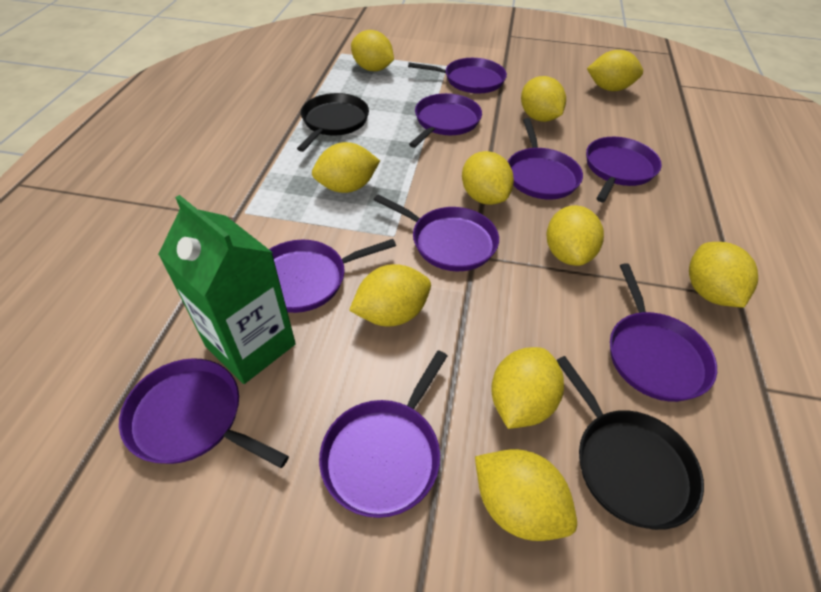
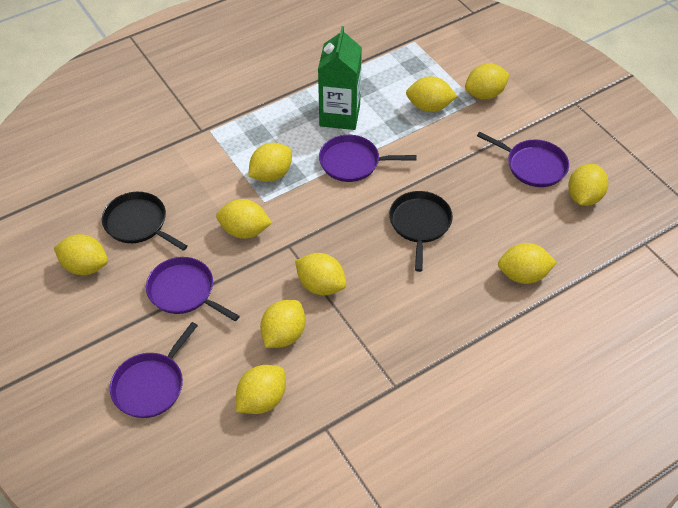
purple pan: 9 -> 4

